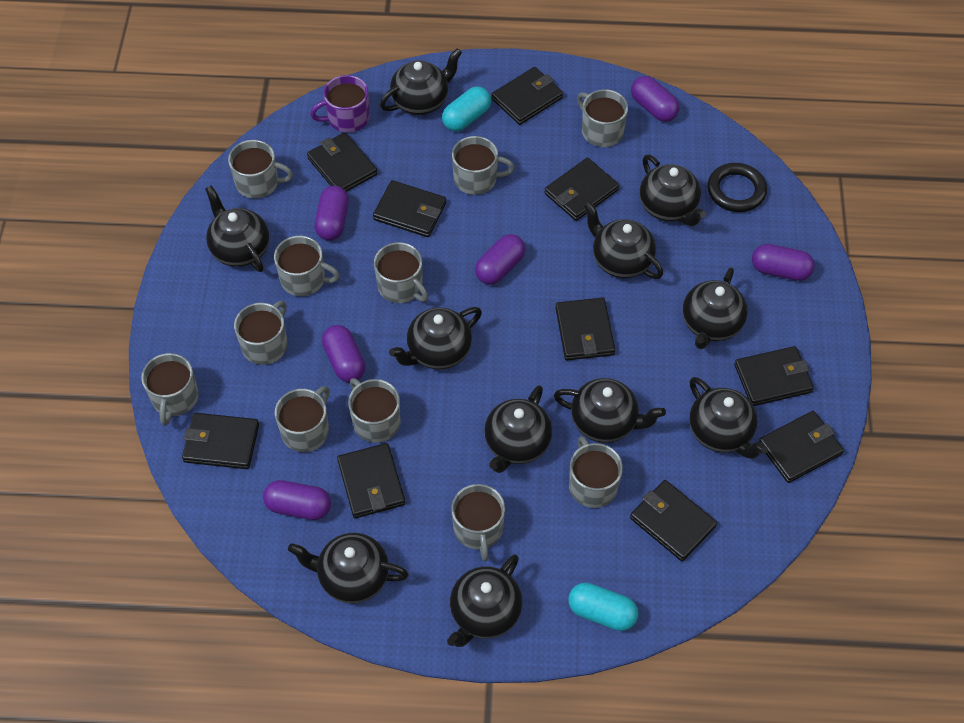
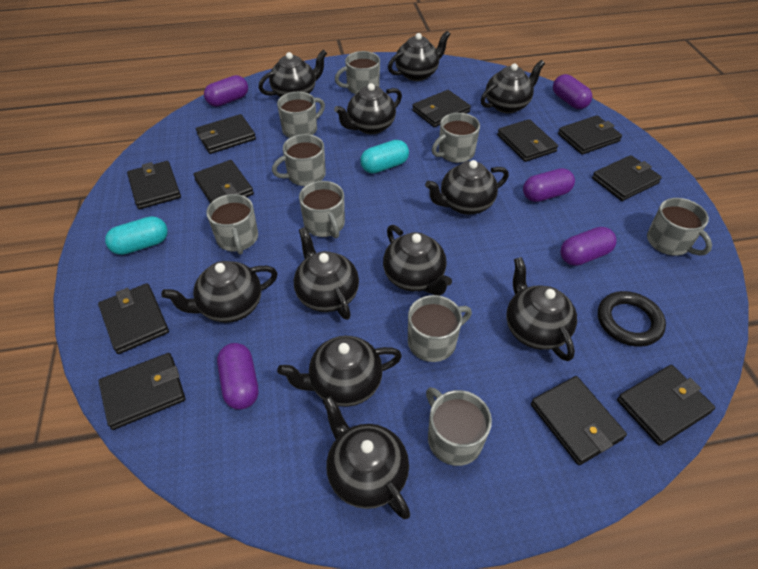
black wallet: 10 -> 11
grey mug: 11 -> 9
purple capsule: 6 -> 5
purple mug: 1 -> 0

